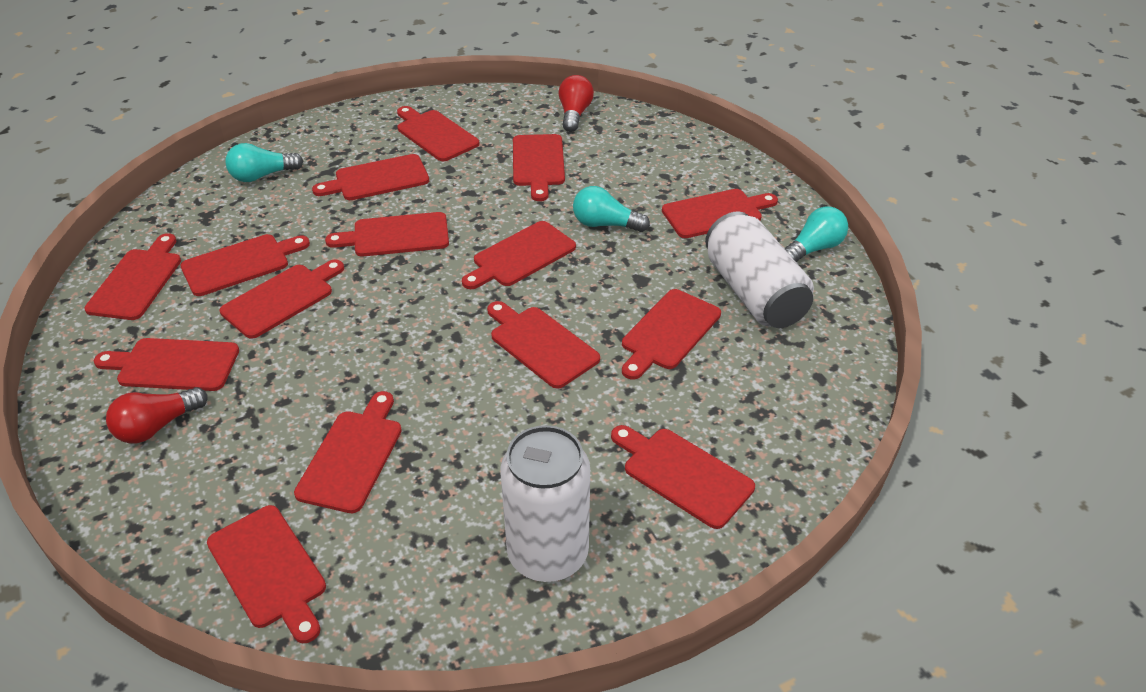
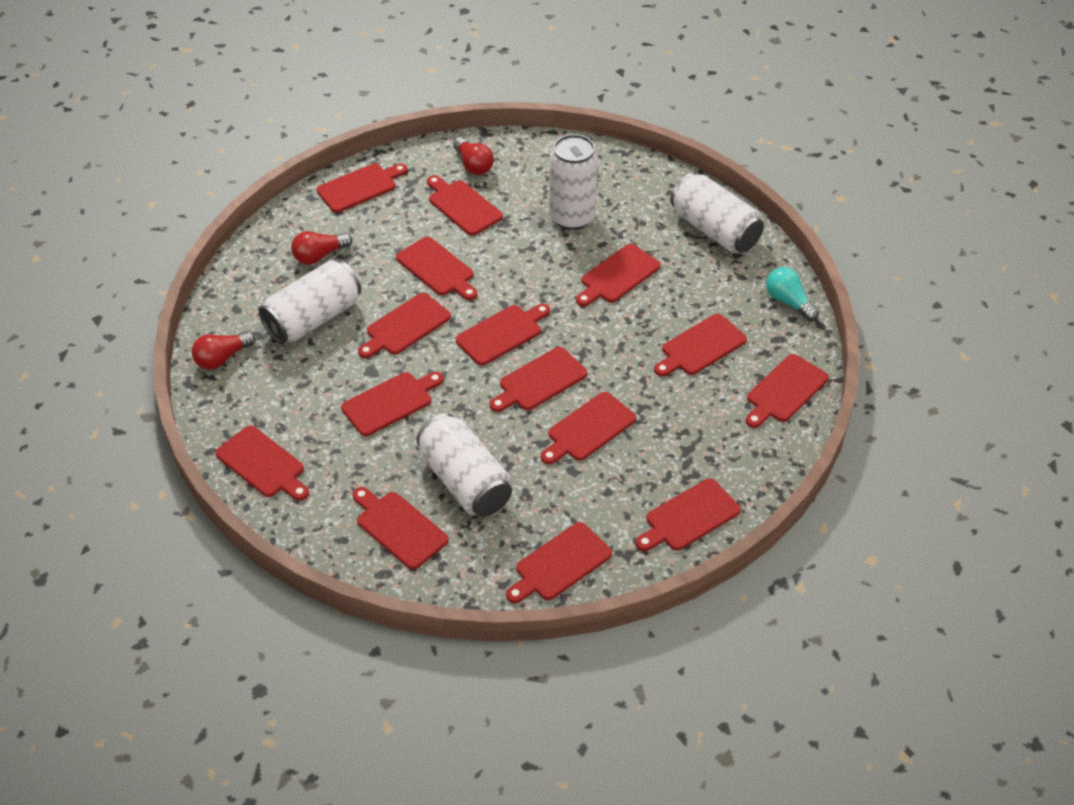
red light bulb: 2 -> 3
turquoise light bulb: 3 -> 1
white can: 2 -> 4

